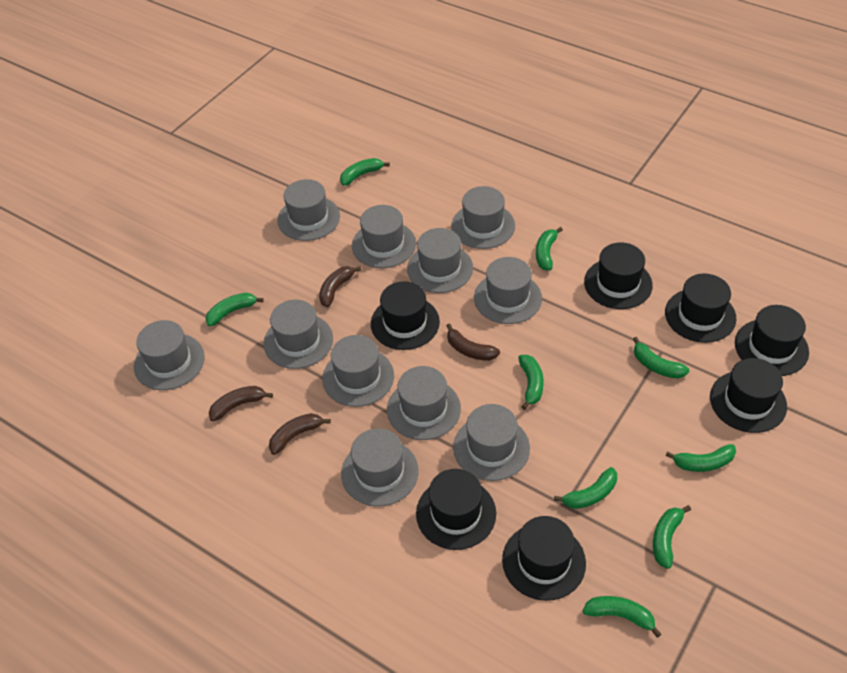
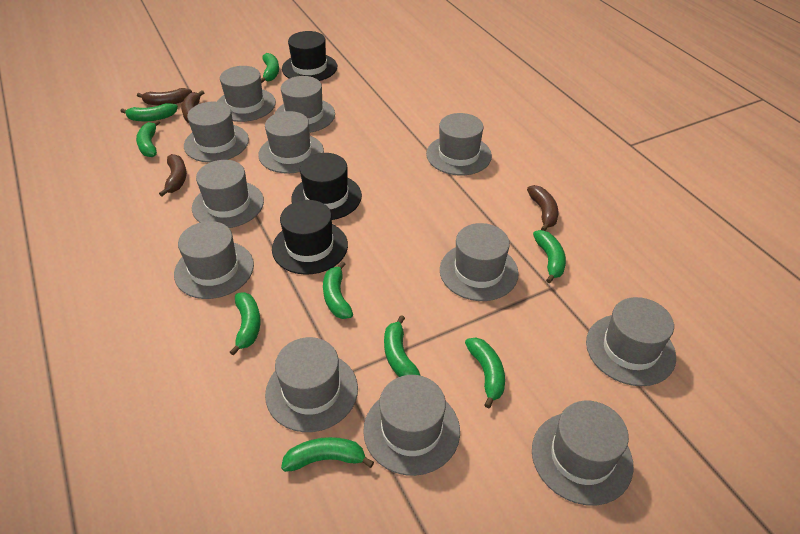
black hat: 7 -> 3
grey hat: 11 -> 12

